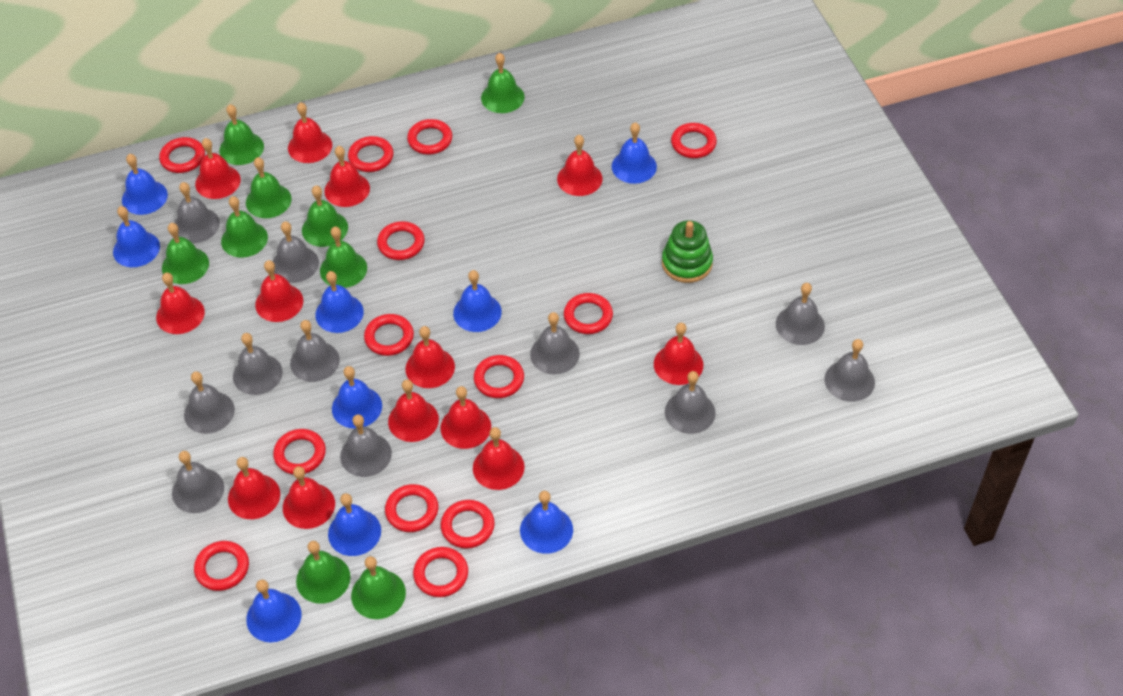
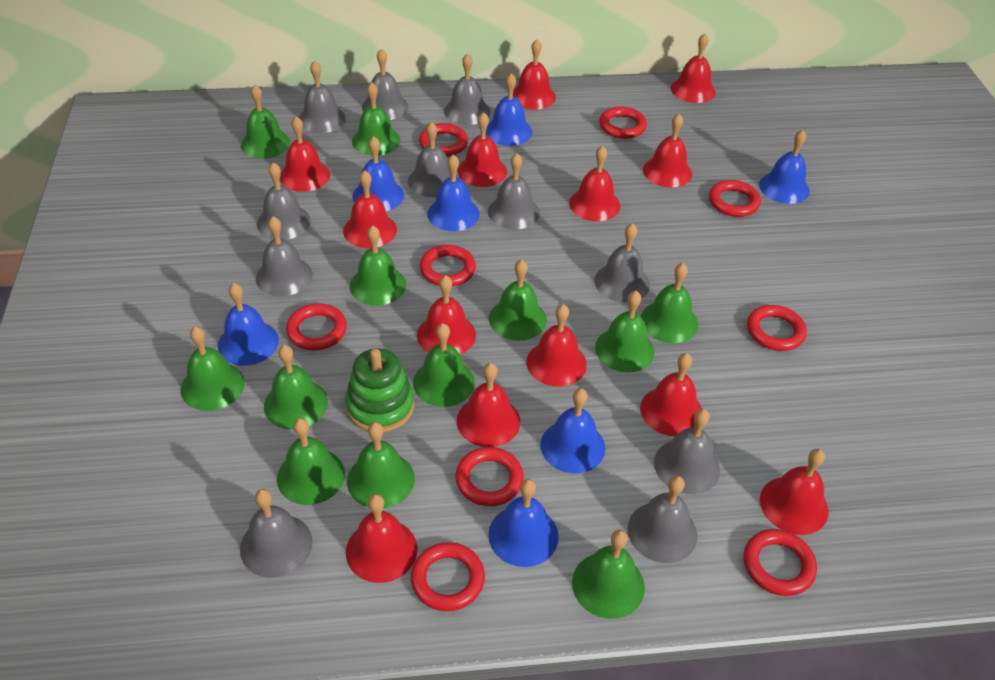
blue bell: 9 -> 7
green bell: 9 -> 12
red ring: 13 -> 9

